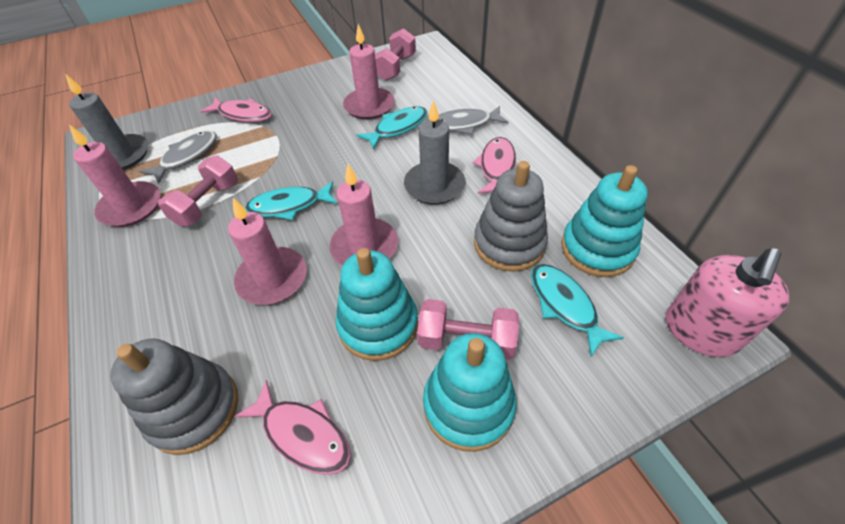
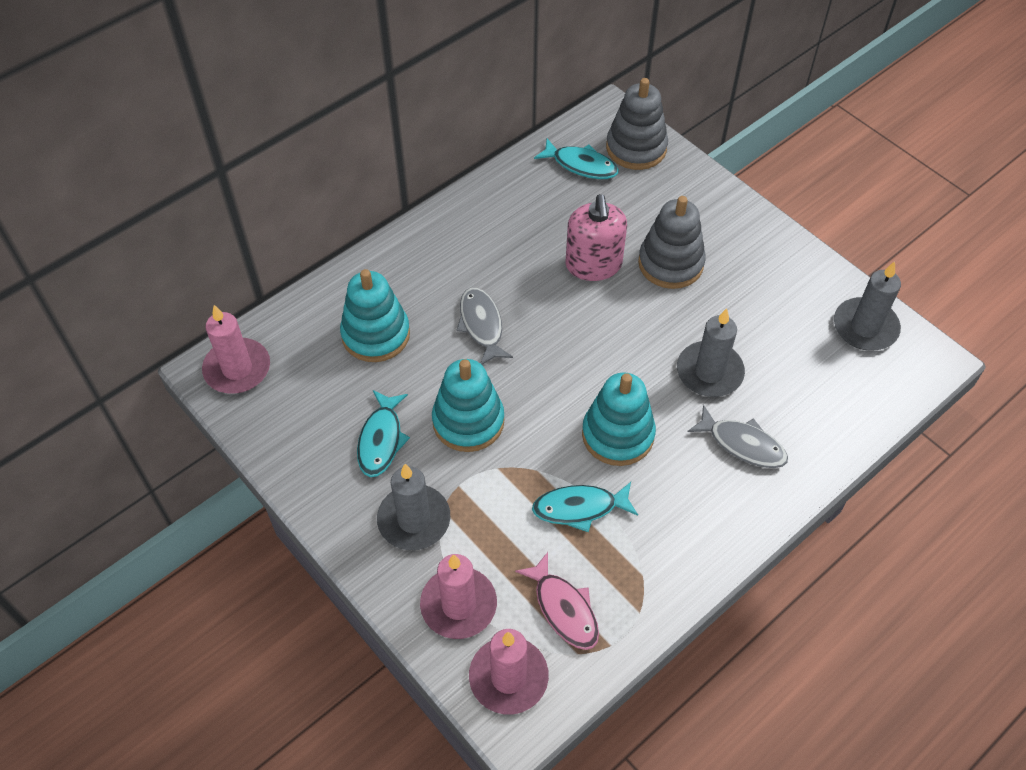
grey candle: 2 -> 3
pink candle: 4 -> 3
pink dumbbell: 3 -> 0
pink fish: 3 -> 1

